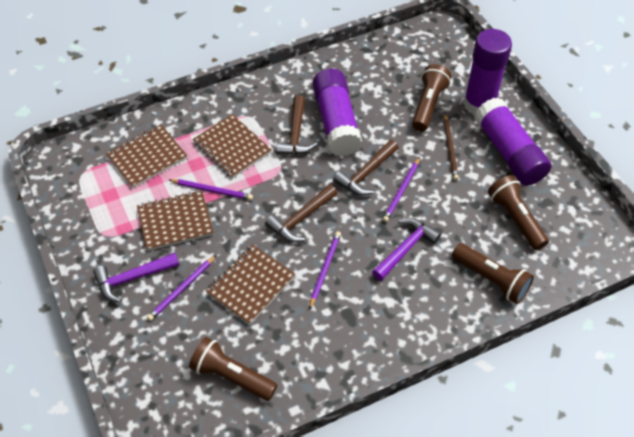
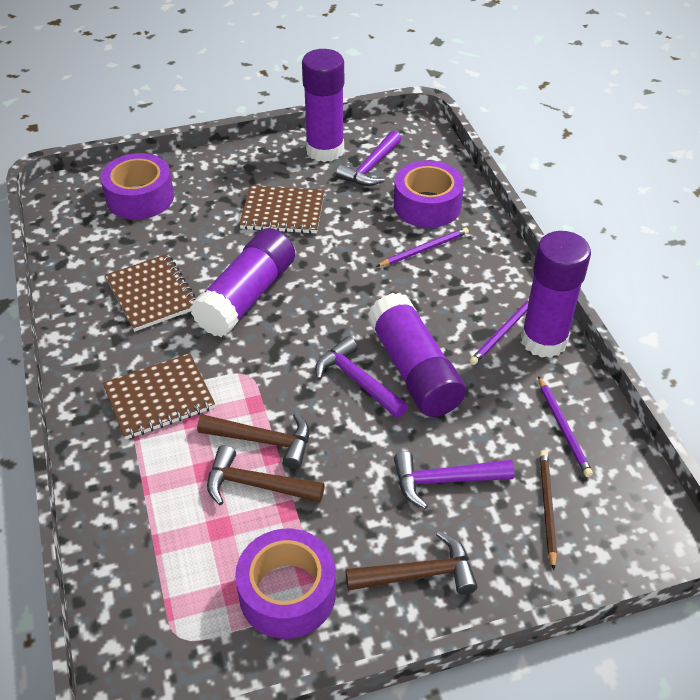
brown flashlight: 4 -> 0
brown notebook: 4 -> 3
purple glue stick: 3 -> 4
purple hammer: 2 -> 3
purple pencil: 4 -> 3
purple tape: 0 -> 3

